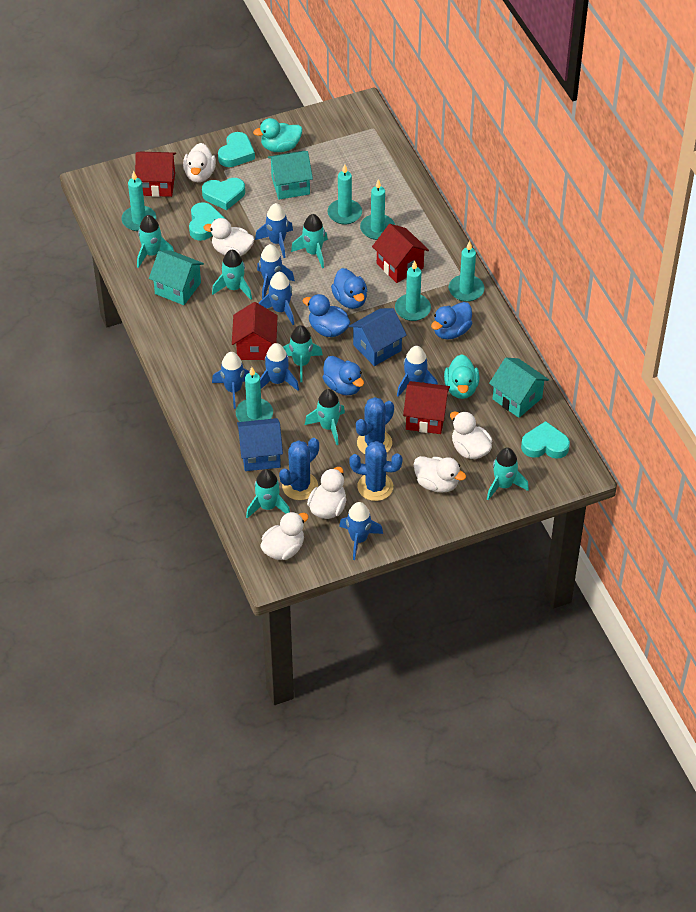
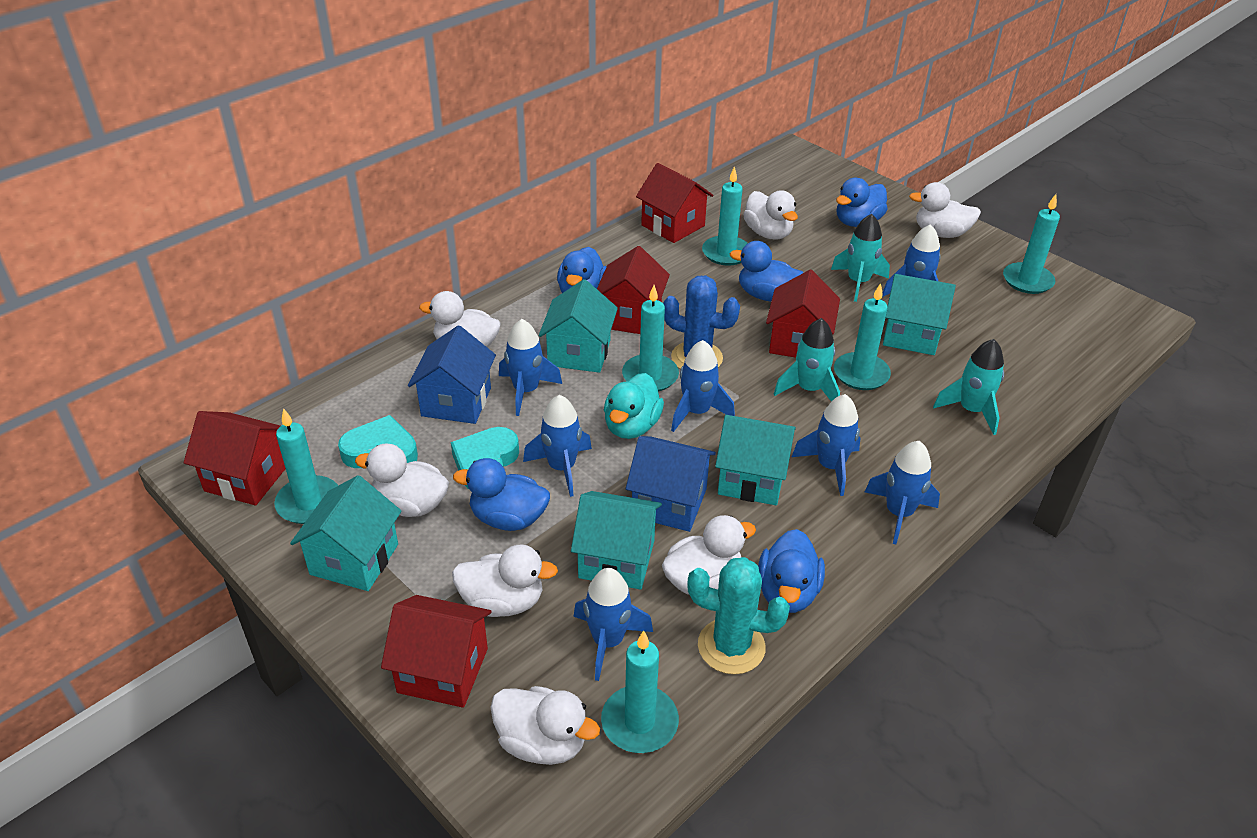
blue cactus: 3 -> 1
blue duck: 4 -> 5
red house: 4 -> 5
turquoise cactus: 0 -> 1
turquoise duck: 2 -> 1
turquoise heart: 4 -> 2
turquoise house: 3 -> 5
turquoise rocket: 7 -> 3
white duck: 6 -> 7

